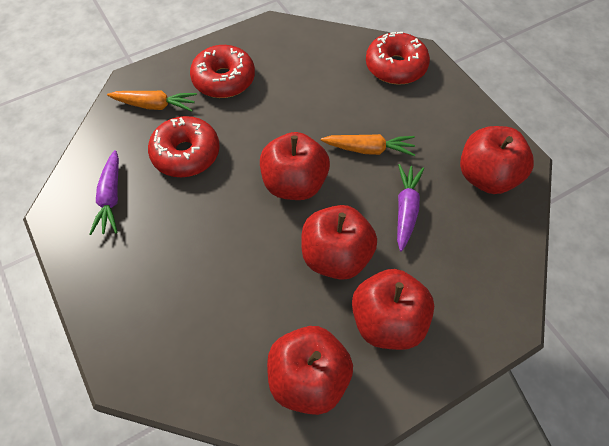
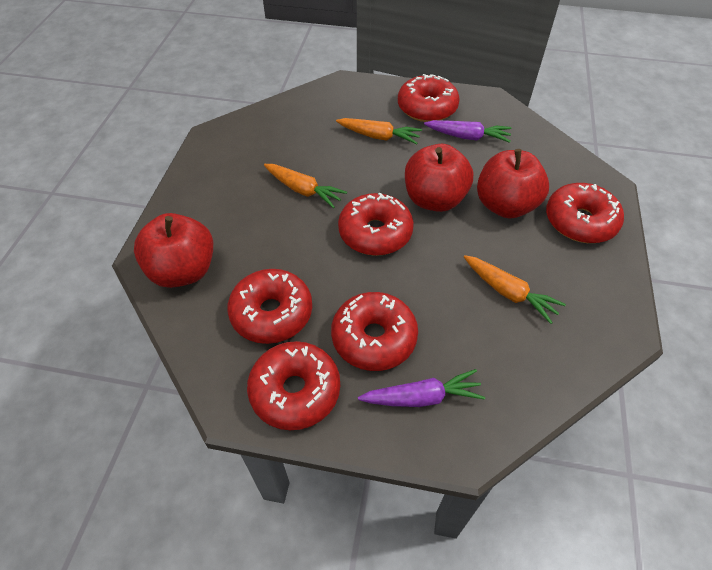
orange carrot: 2 -> 3
red apple: 5 -> 3
red donut: 3 -> 6

